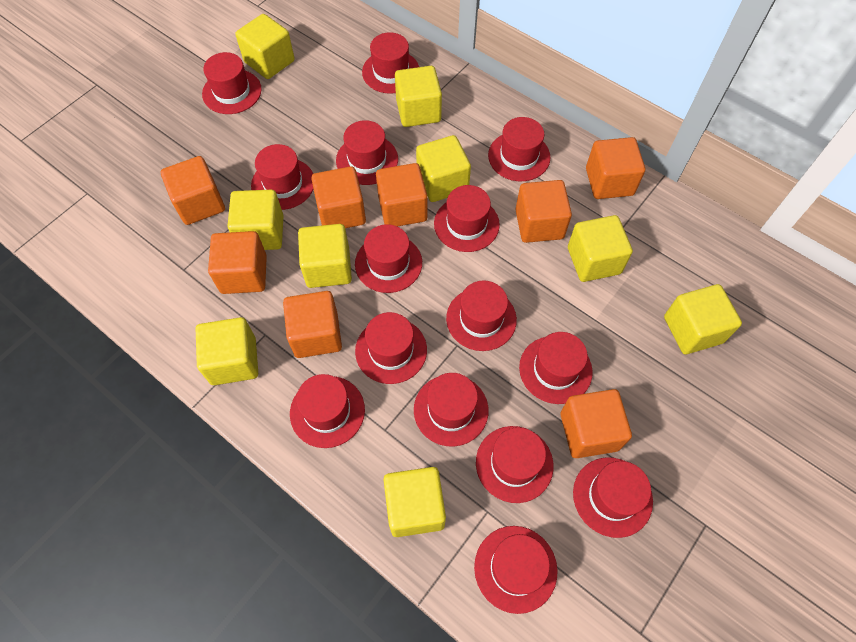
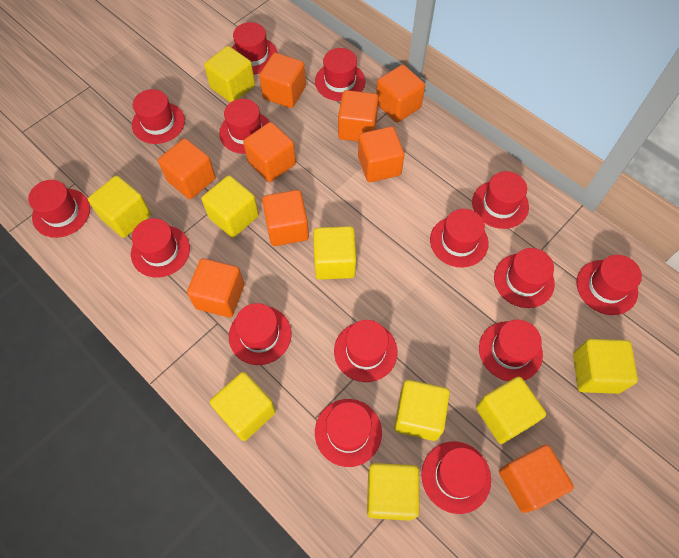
orange cube: 8 -> 9

